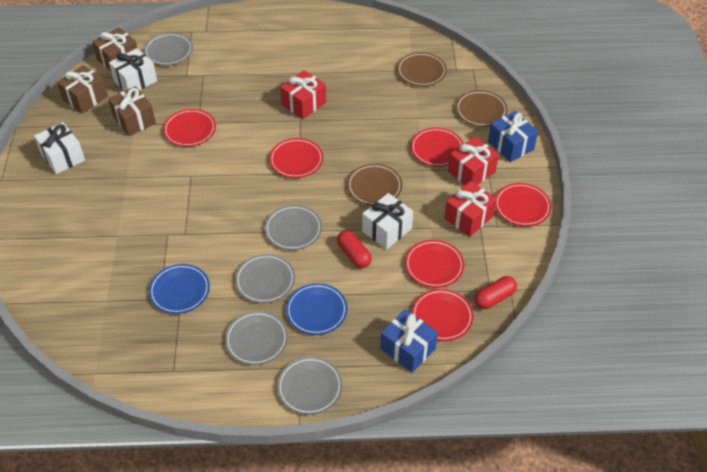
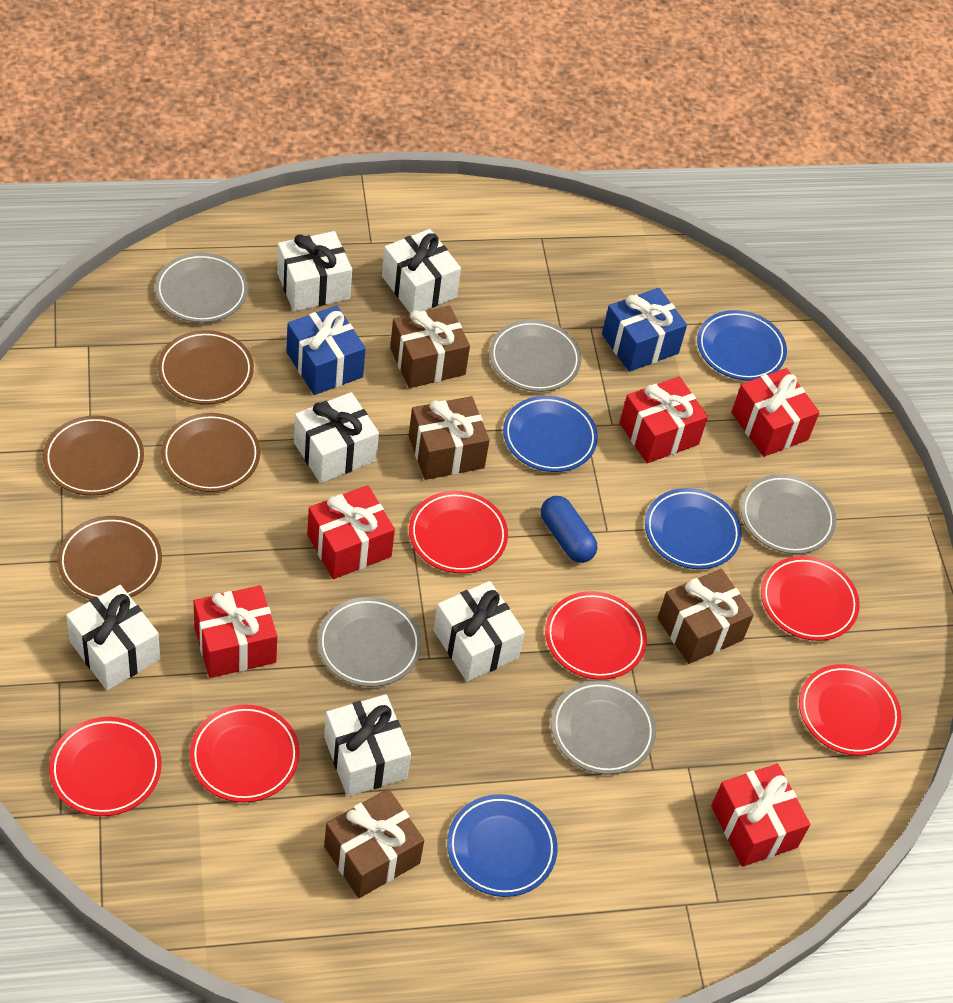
blue capsule: 0 -> 1
blue plate: 2 -> 4
brown gift: 3 -> 4
brown plate: 3 -> 4
red capsule: 2 -> 0
red gift: 3 -> 5
white gift: 3 -> 6

